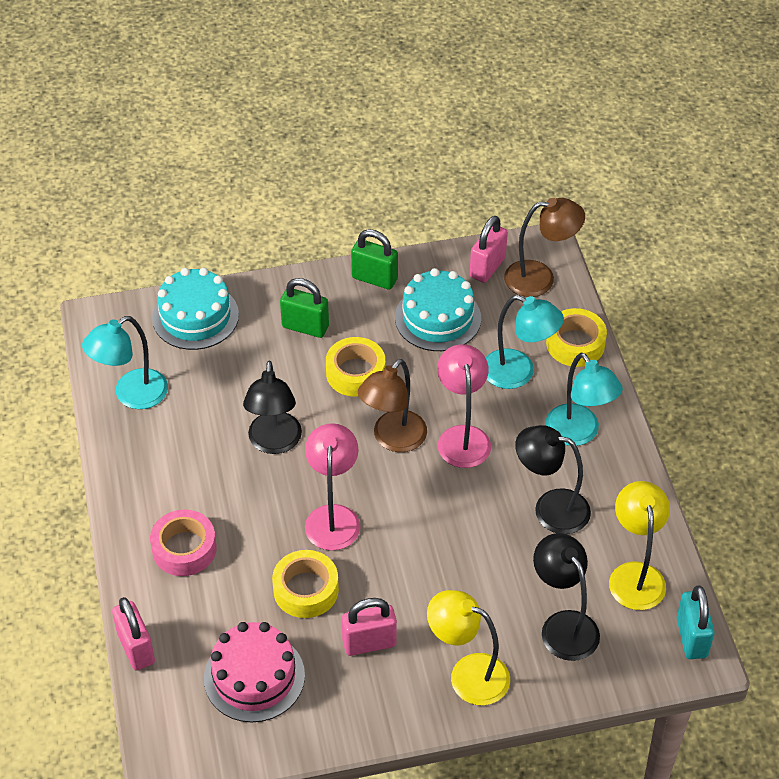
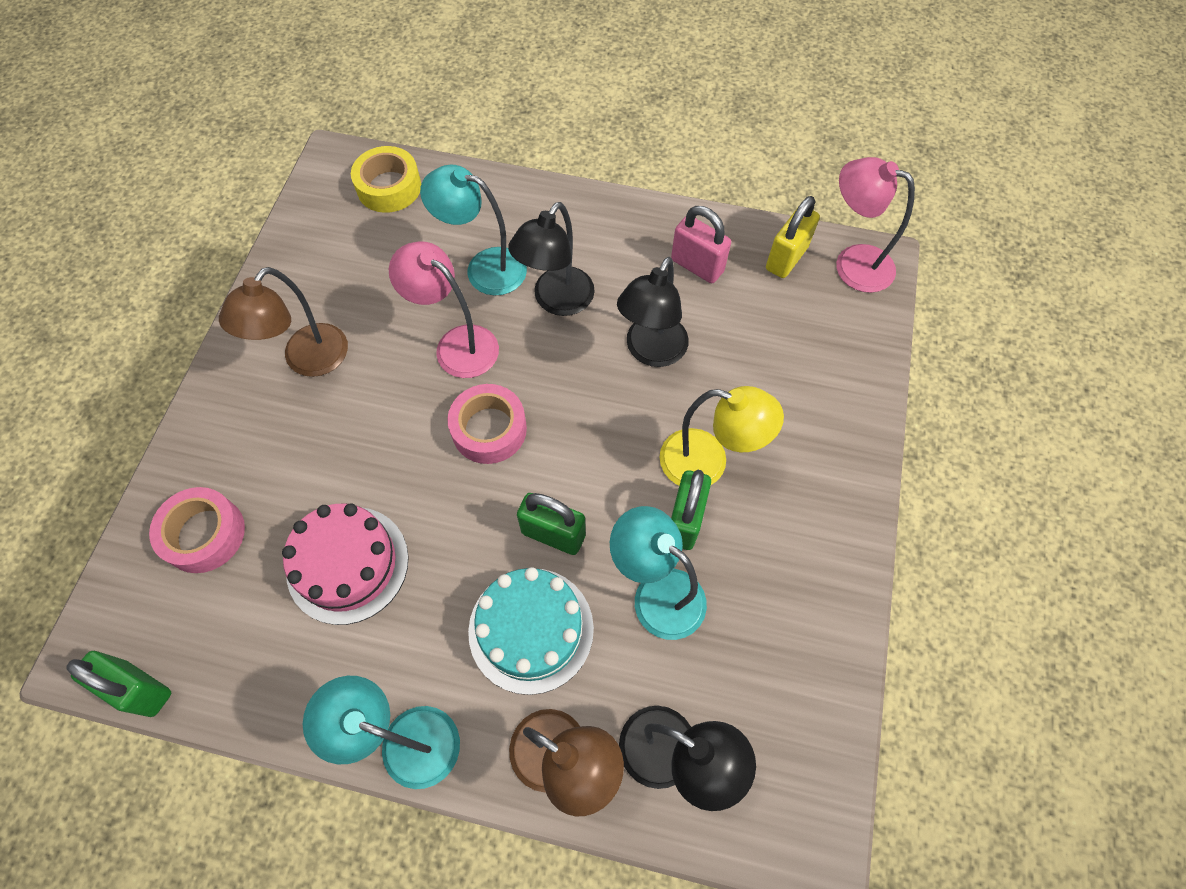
green padlock: 2 -> 3
pink padlock: 3 -> 1
pink tape: 1 -> 2
turquoise cake: 2 -> 1
turquoise padlock: 1 -> 0
yellow lamp: 2 -> 1
yellow padlock: 0 -> 1
yellow tape: 3 -> 1

